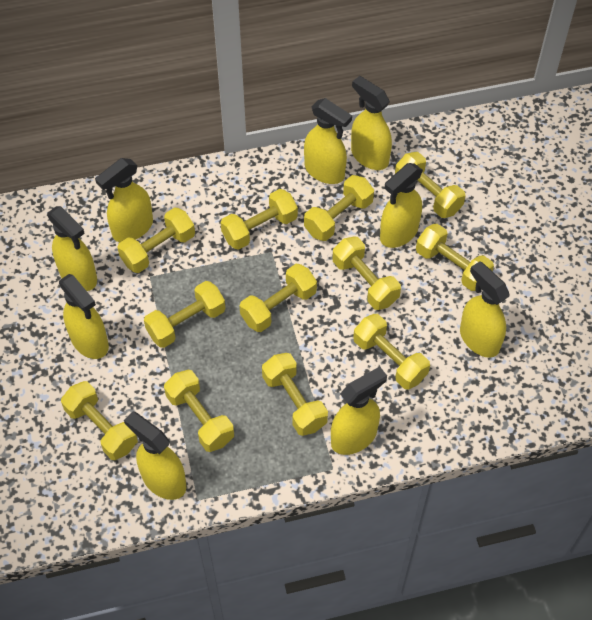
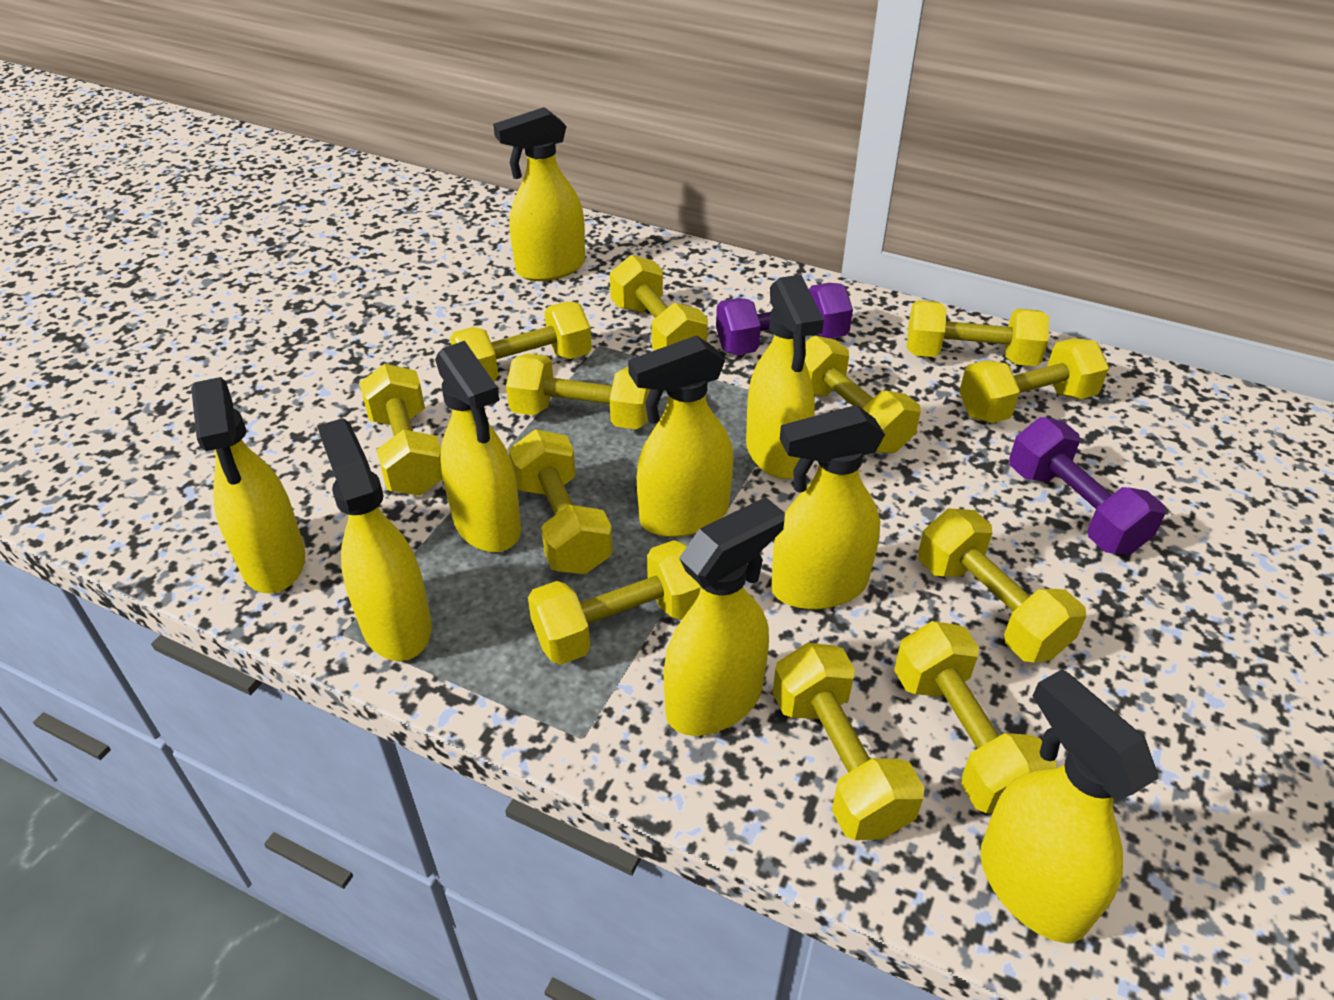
purple dumbbell: 0 -> 2

